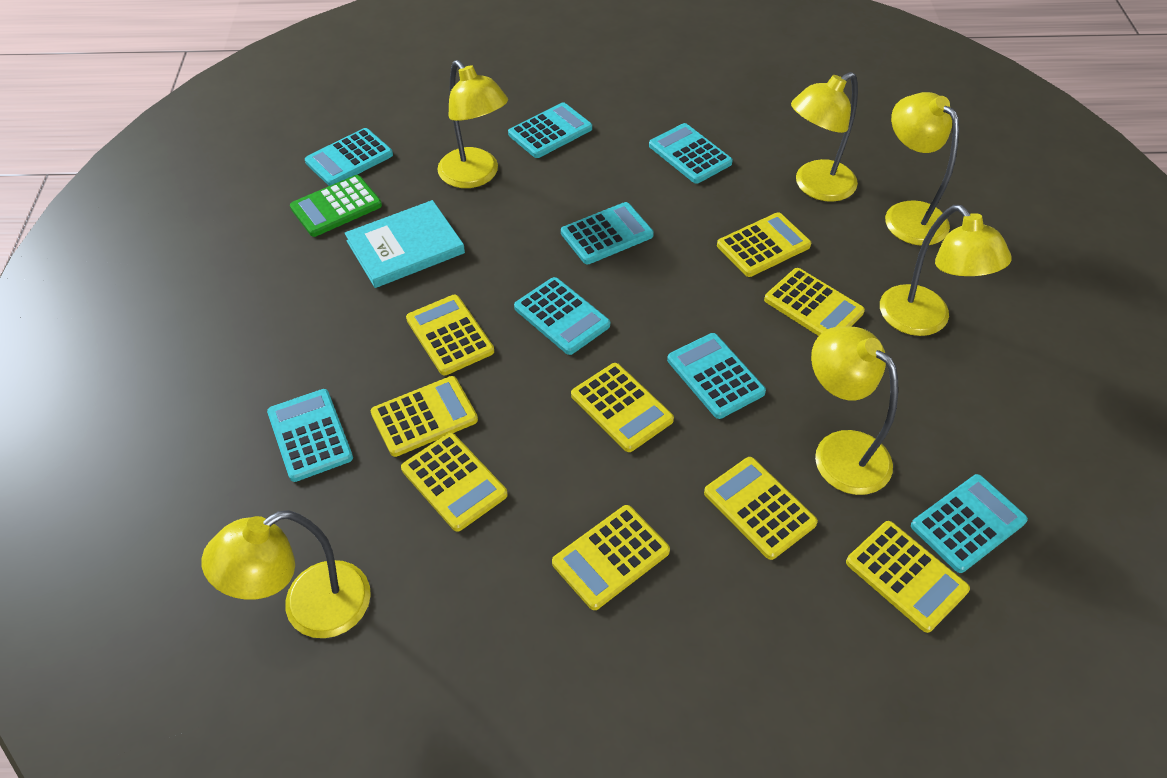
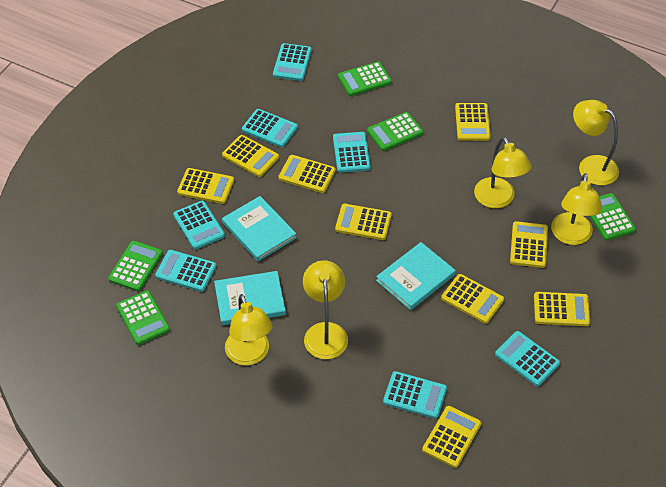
green calculator: 1 -> 5
turquoise book: 1 -> 3
turquoise calculator: 8 -> 7
yellow lamp: 6 -> 5

